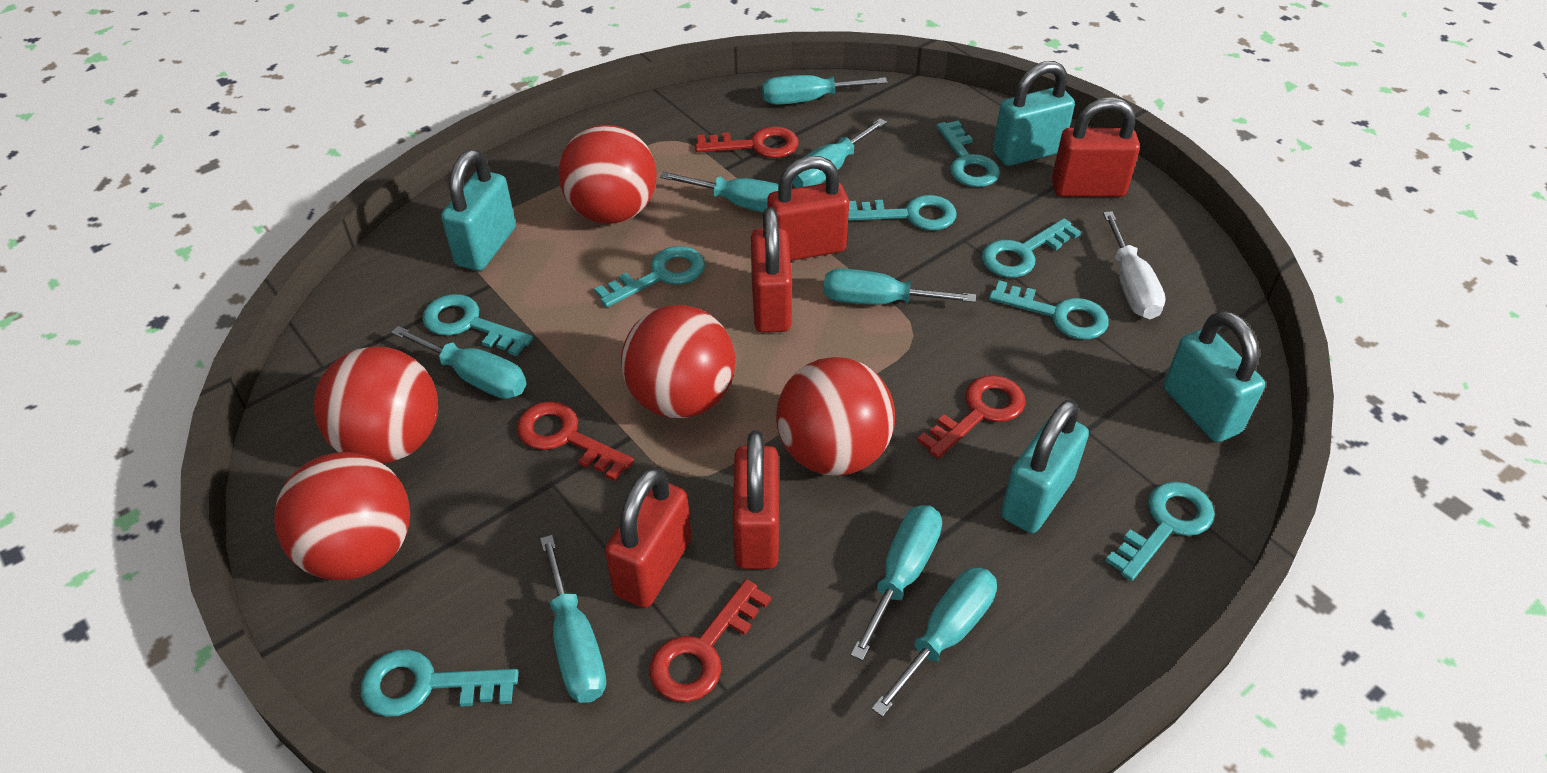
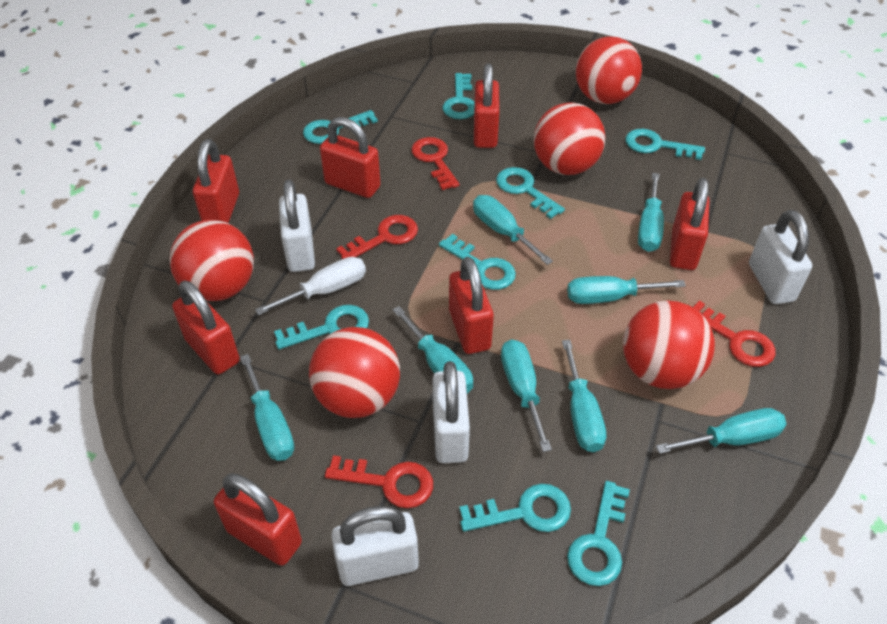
red padlock: 5 -> 7
turquoise padlock: 4 -> 0
white padlock: 0 -> 4

